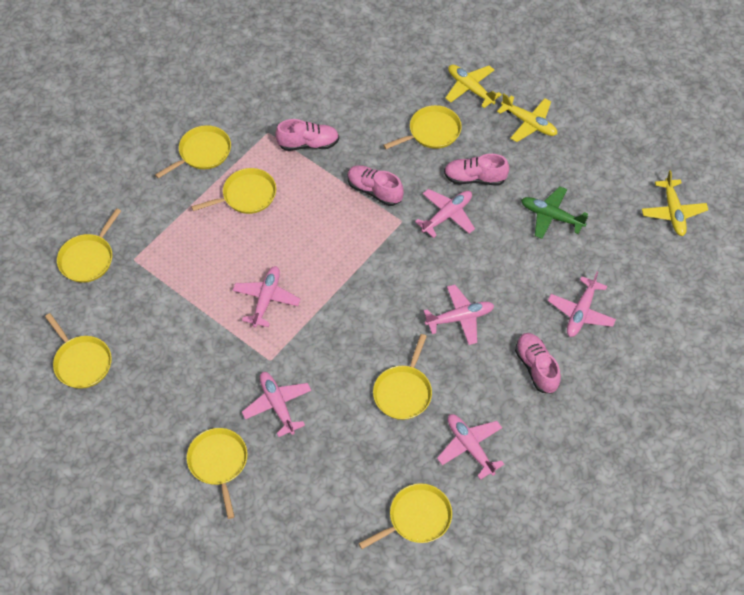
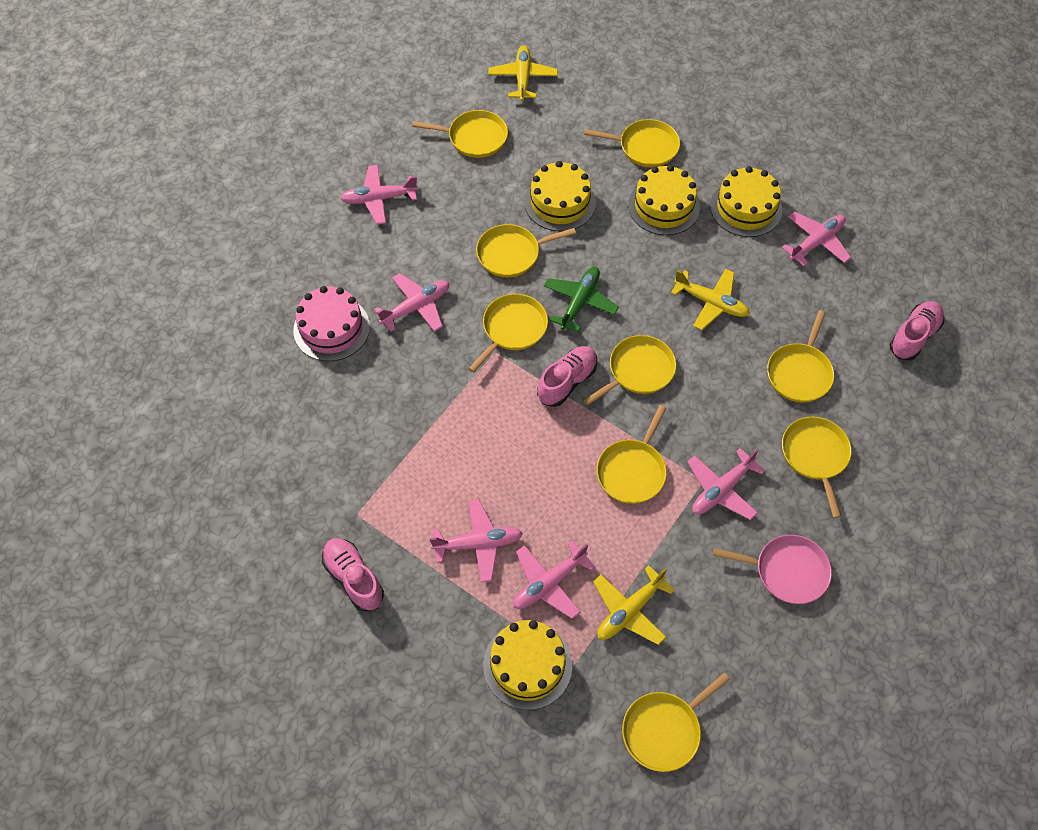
pink cake: 0 -> 1
pink pan: 0 -> 1
pink shoe: 4 -> 3
yellow cake: 0 -> 4
yellow pan: 8 -> 9

